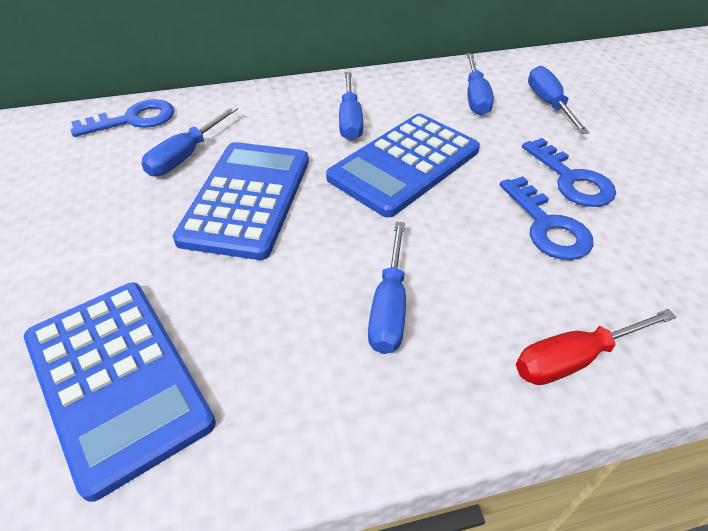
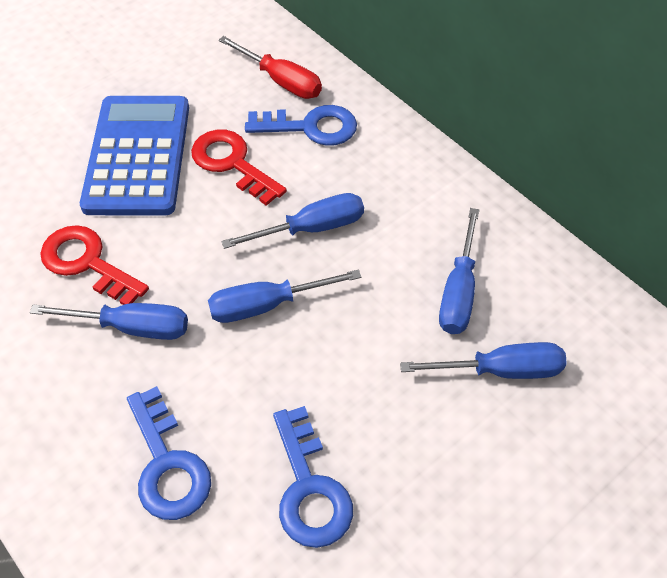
blue calculator: 3 -> 1
red key: 0 -> 2

